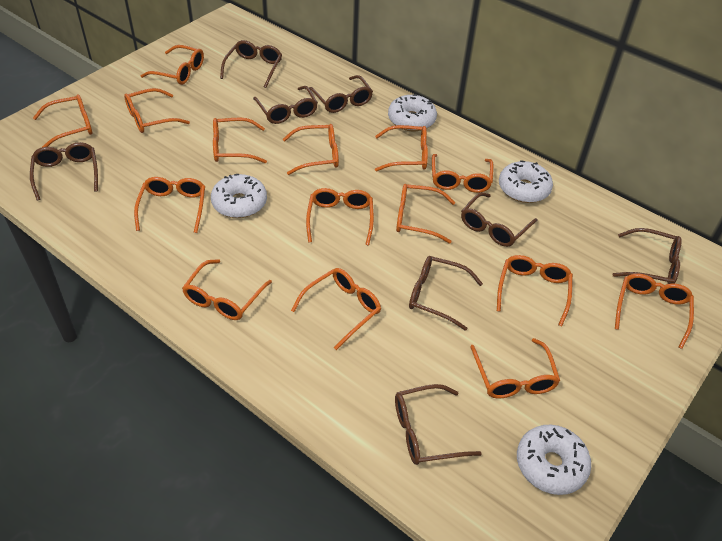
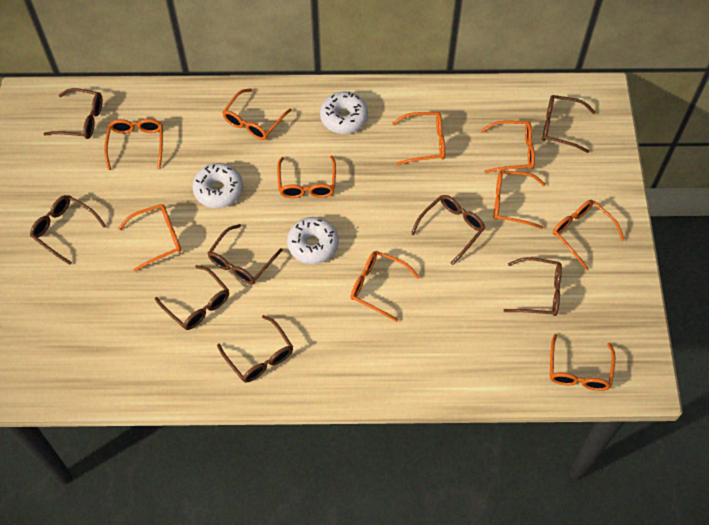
orange glasses: 15 -> 10
white donut: 4 -> 3

